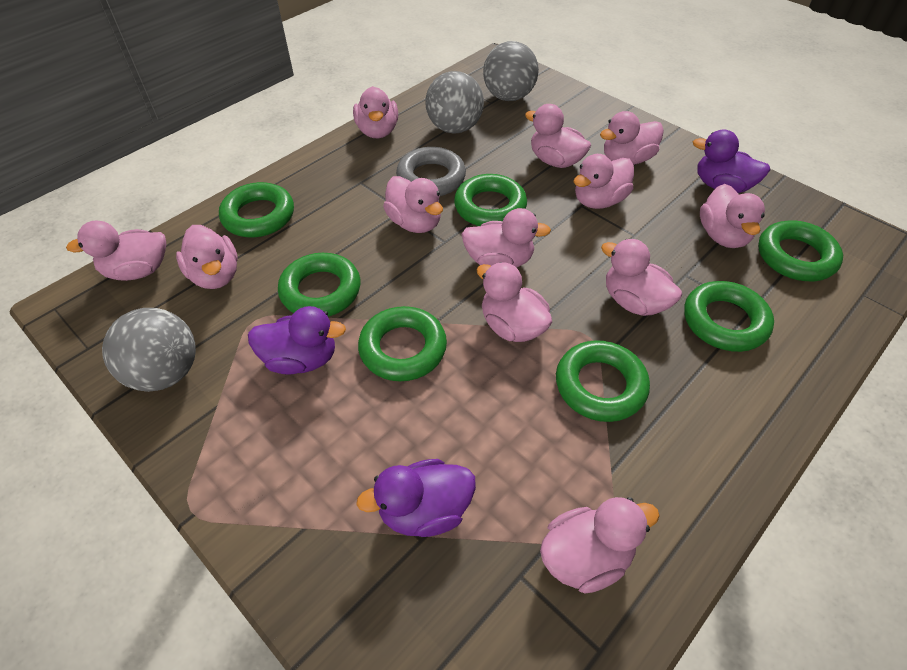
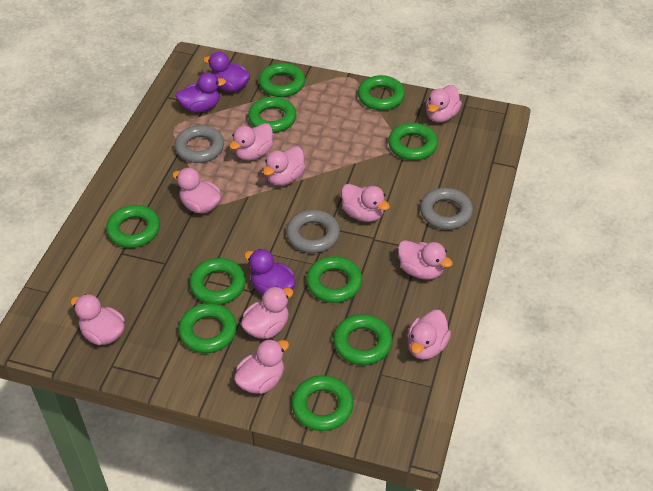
green ring: 7 -> 10
grey ball: 3 -> 0
grey ring: 1 -> 3
pink duck: 12 -> 10

